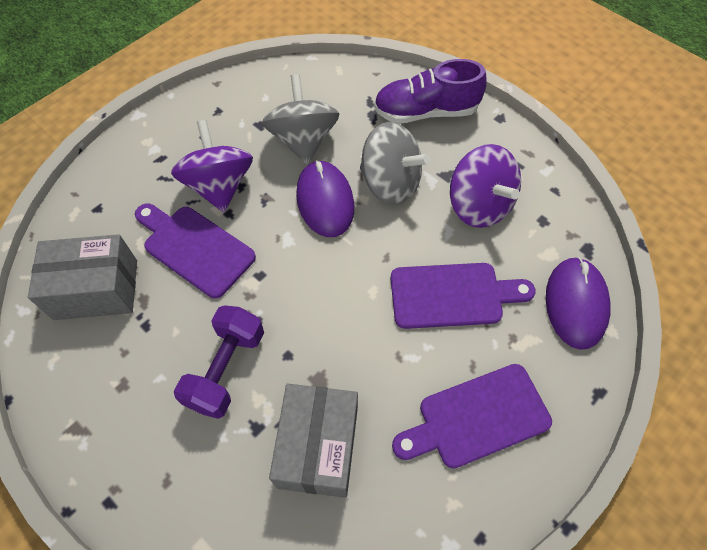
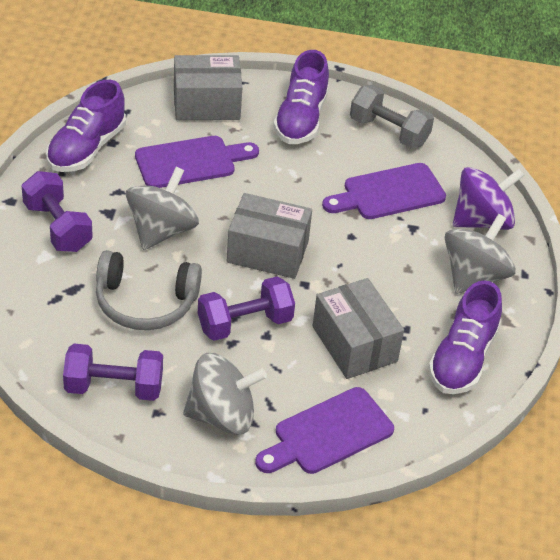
grey box: 2 -> 3
grey dumbbell: 0 -> 1
grey headphones: 0 -> 1
grey spinning top: 2 -> 3
purple dumbbell: 1 -> 3
purple mouse: 2 -> 0
purple shoe: 1 -> 3
purple spinning top: 2 -> 1

